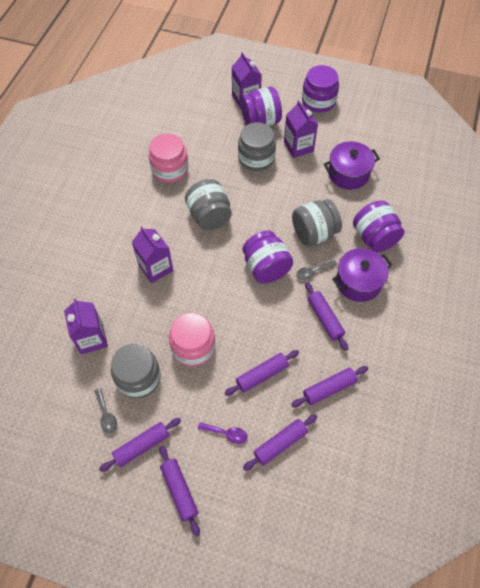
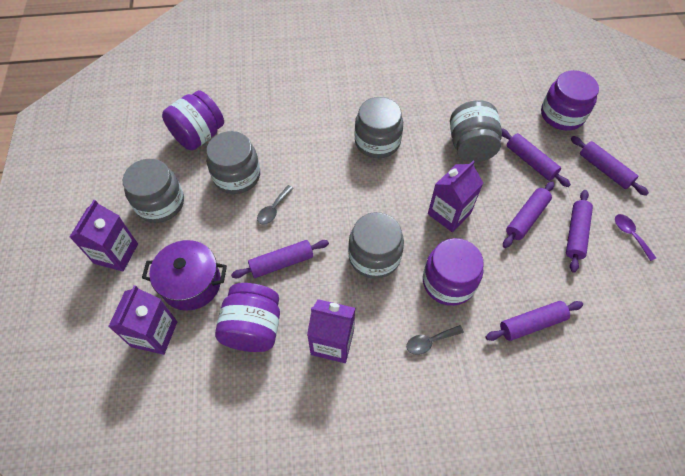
grey jar: 4 -> 5
pink jar: 2 -> 0
purple pot: 2 -> 1

